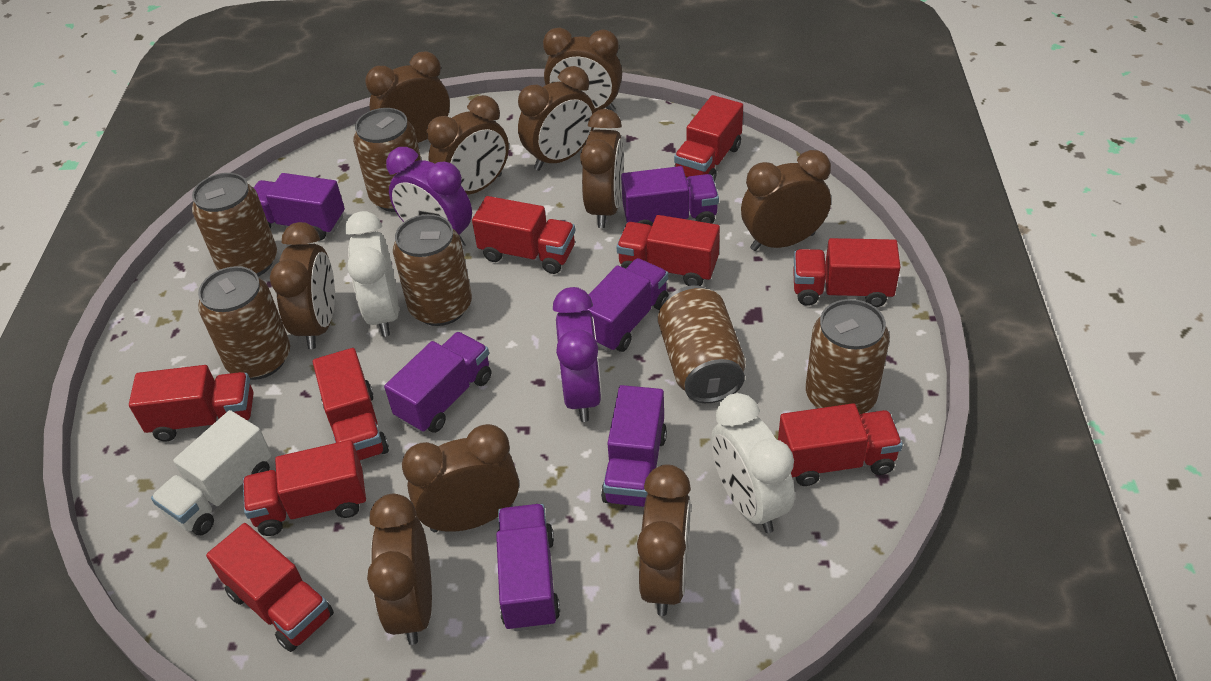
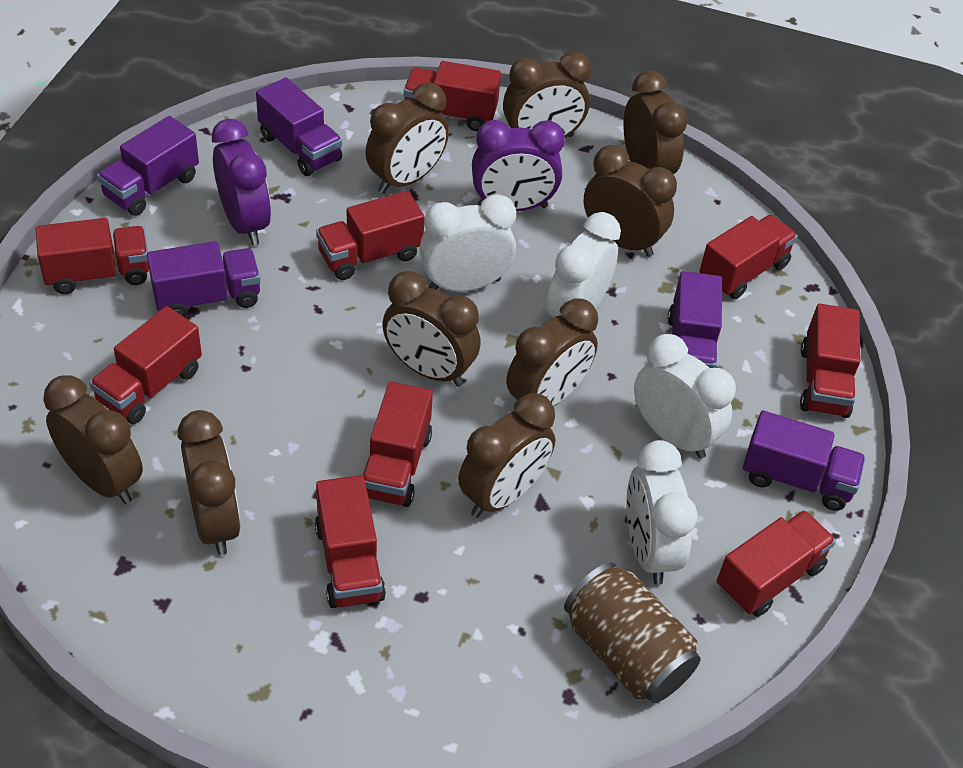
brown can: 6 -> 1
brown clock: 10 -> 9
purple truck: 6 -> 5
white clock: 2 -> 4
white truck: 1 -> 0

